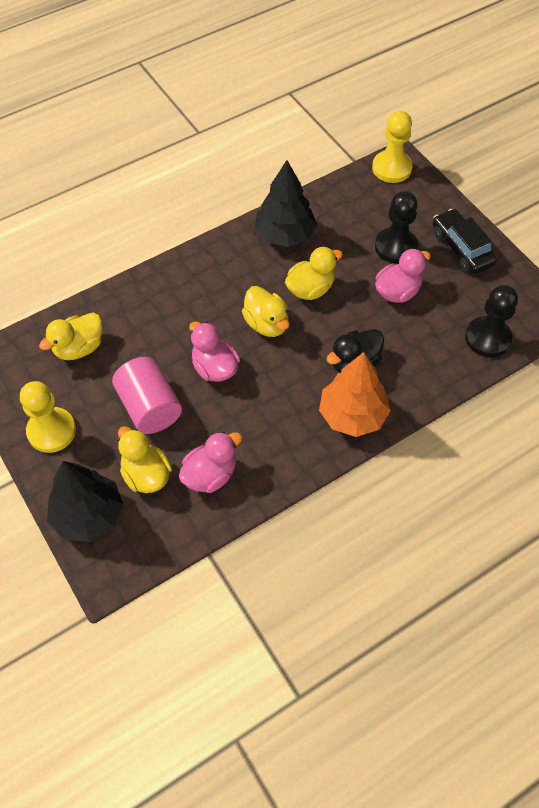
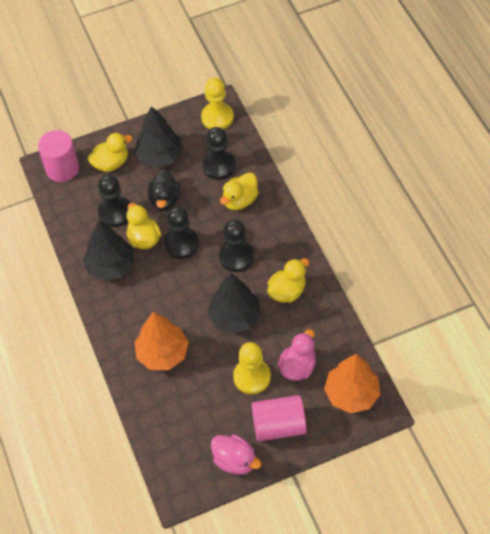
black car: 1 -> 0
black pawn: 2 -> 4
black tree: 2 -> 3
orange tree: 1 -> 2
pink cylinder: 1 -> 2
pink duck: 3 -> 2

